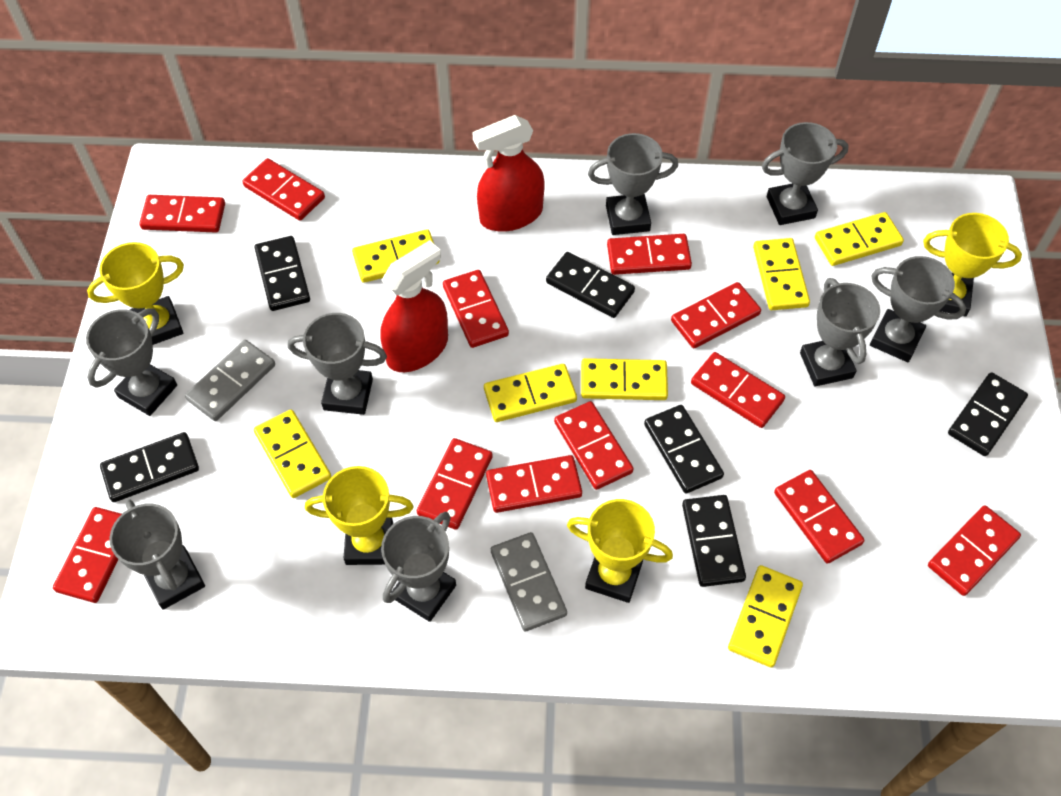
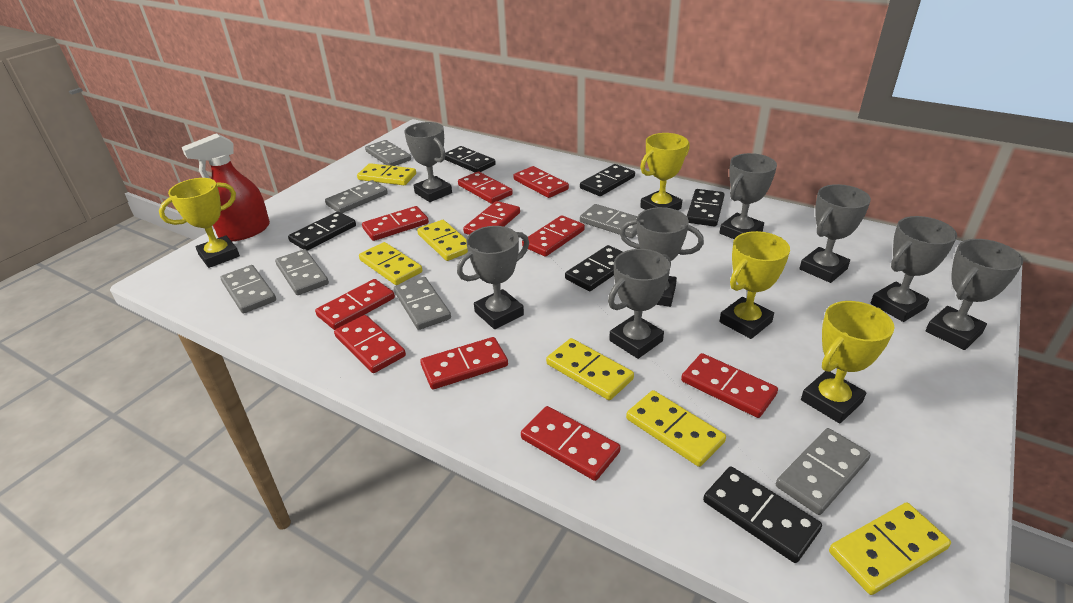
grey domino: 2 -> 7
red domino: 12 -> 10
red spray bottle: 2 -> 1
yellow domino: 7 -> 6

